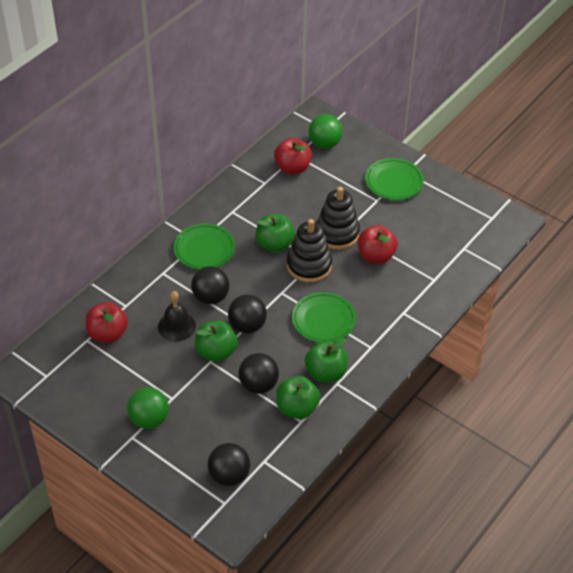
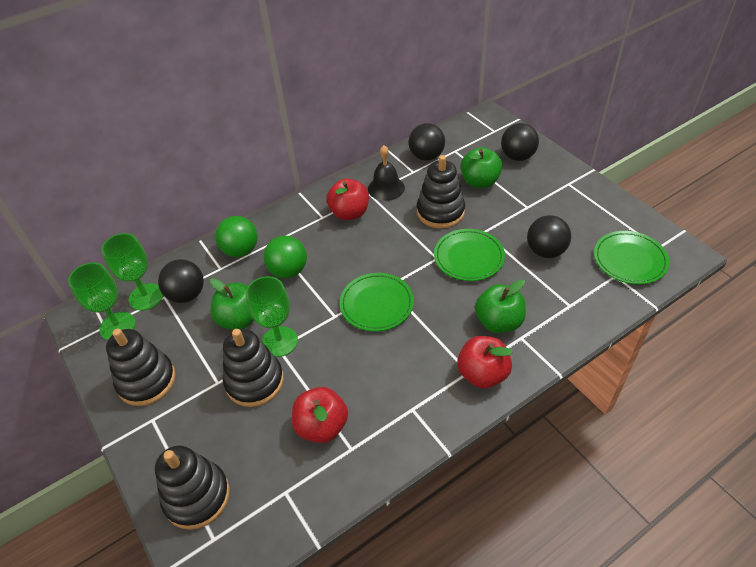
black stacking toy: 2 -> 4
green apple: 4 -> 3
green goblet: 0 -> 3

